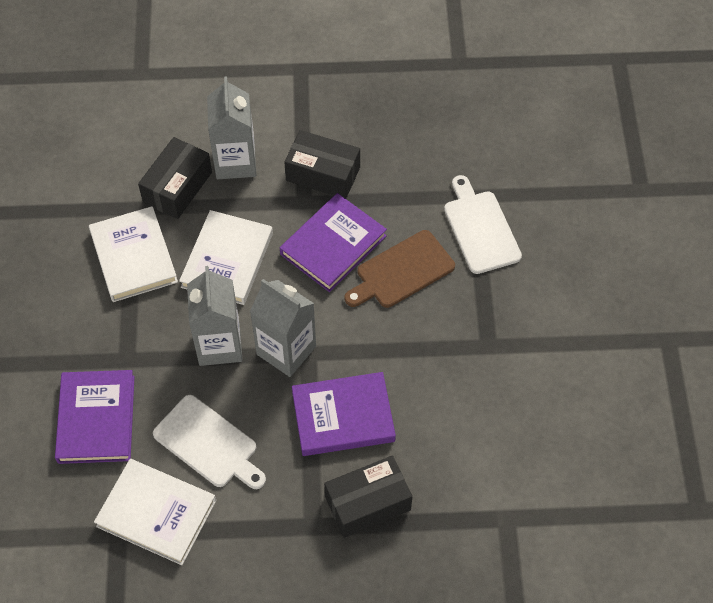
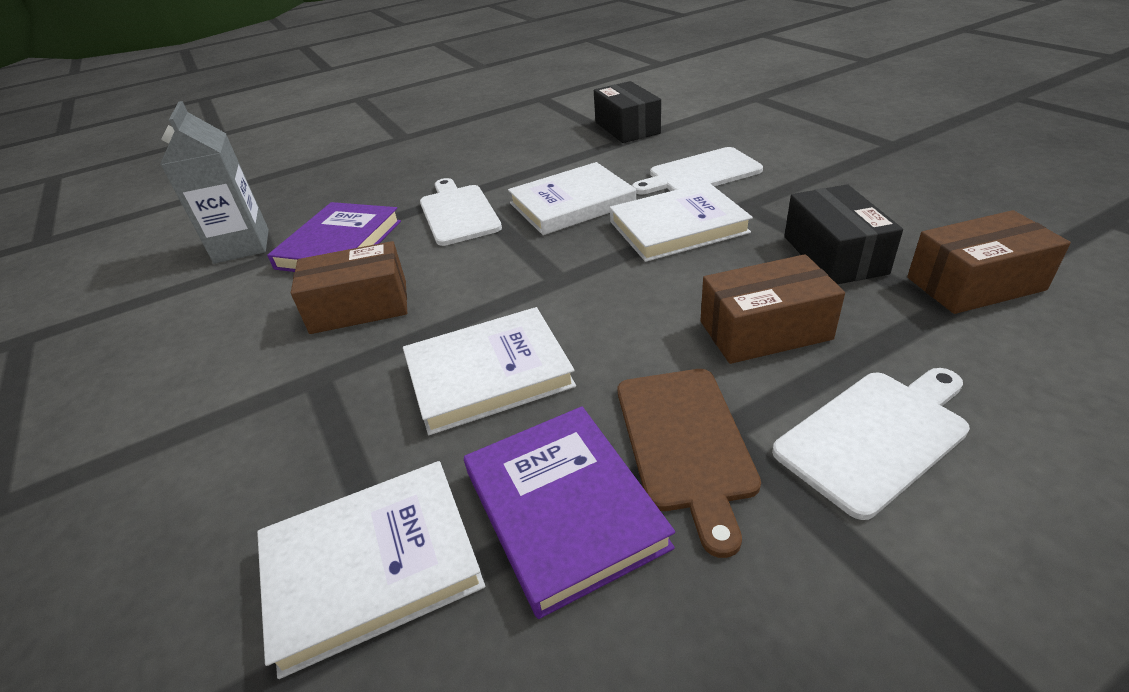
black box: 3 -> 2
brown box: 0 -> 3
grey carton: 3 -> 1
purple book: 3 -> 2
white book: 3 -> 4
white cutting board: 2 -> 3

